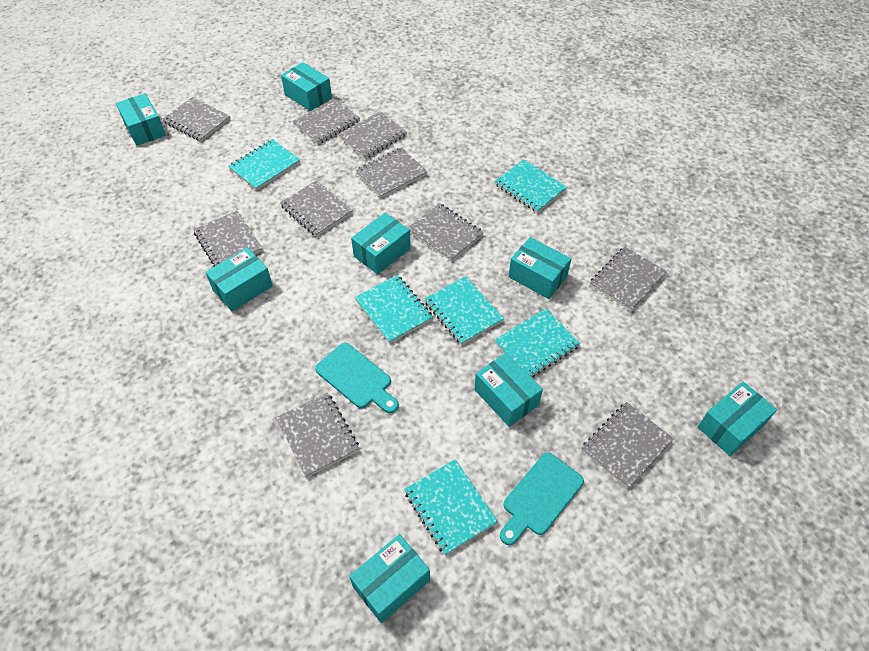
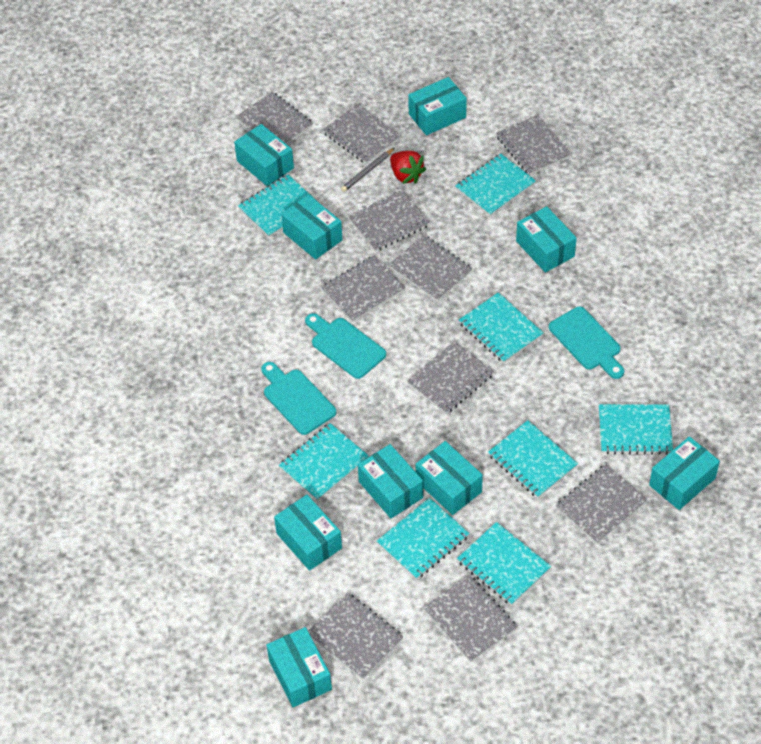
grey pencil: 0 -> 1
red strawberry: 0 -> 1
turquoise box: 8 -> 9
turquoise cutting board: 2 -> 3
turquoise notebook: 6 -> 8

